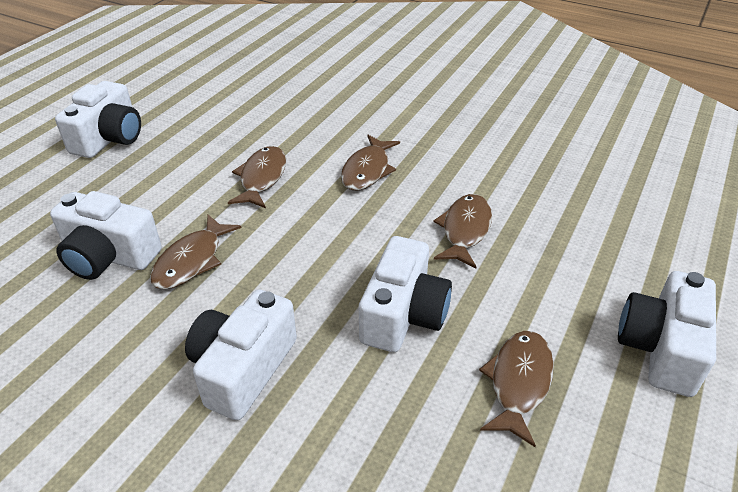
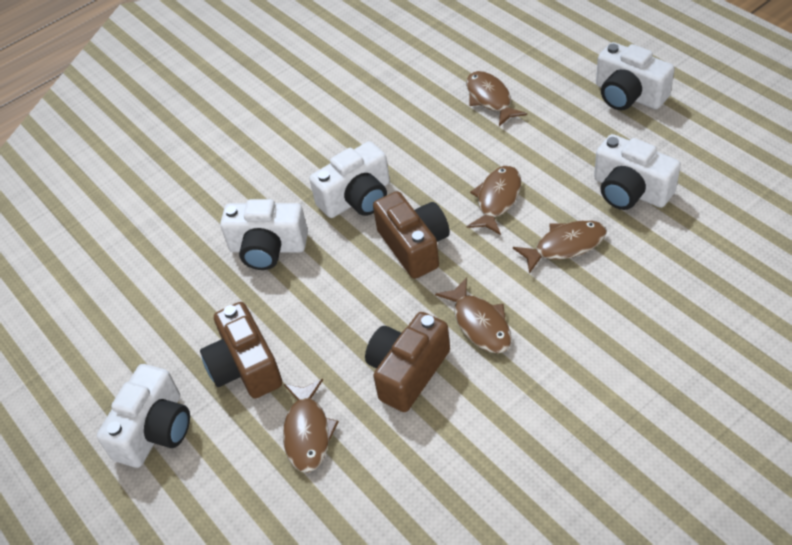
brown camera: 0 -> 3

